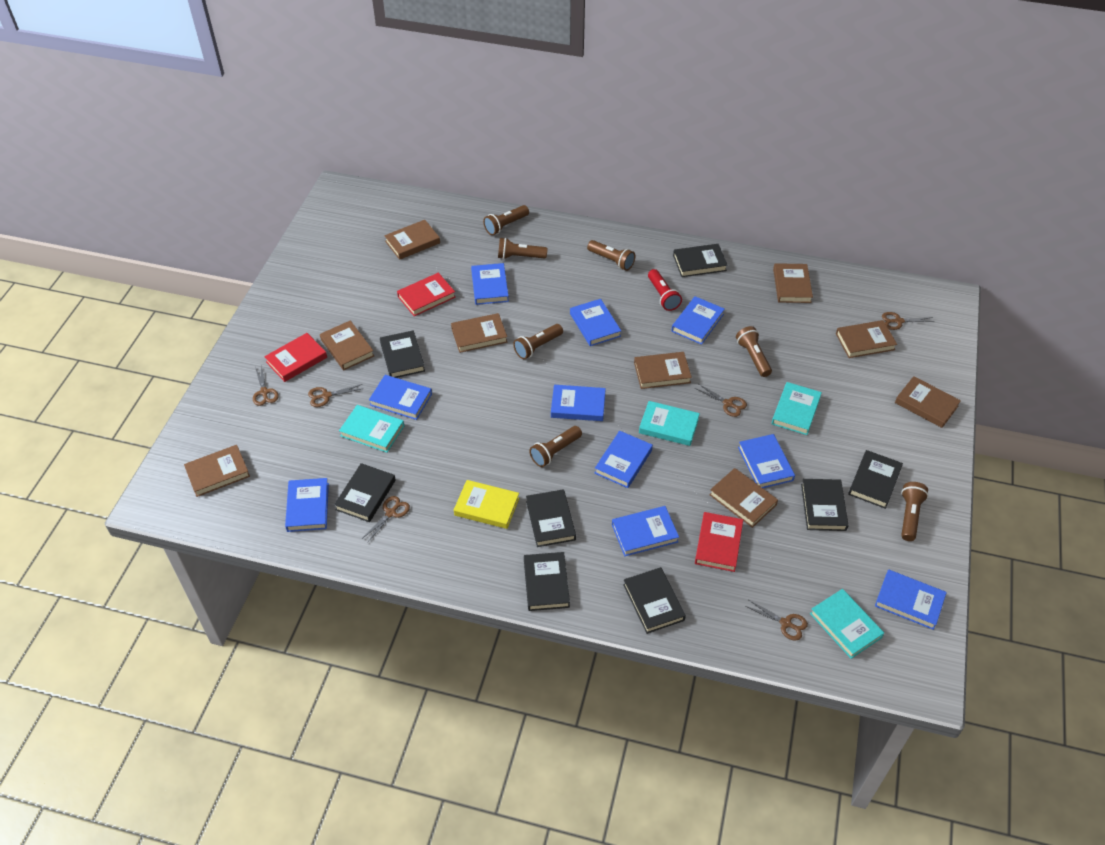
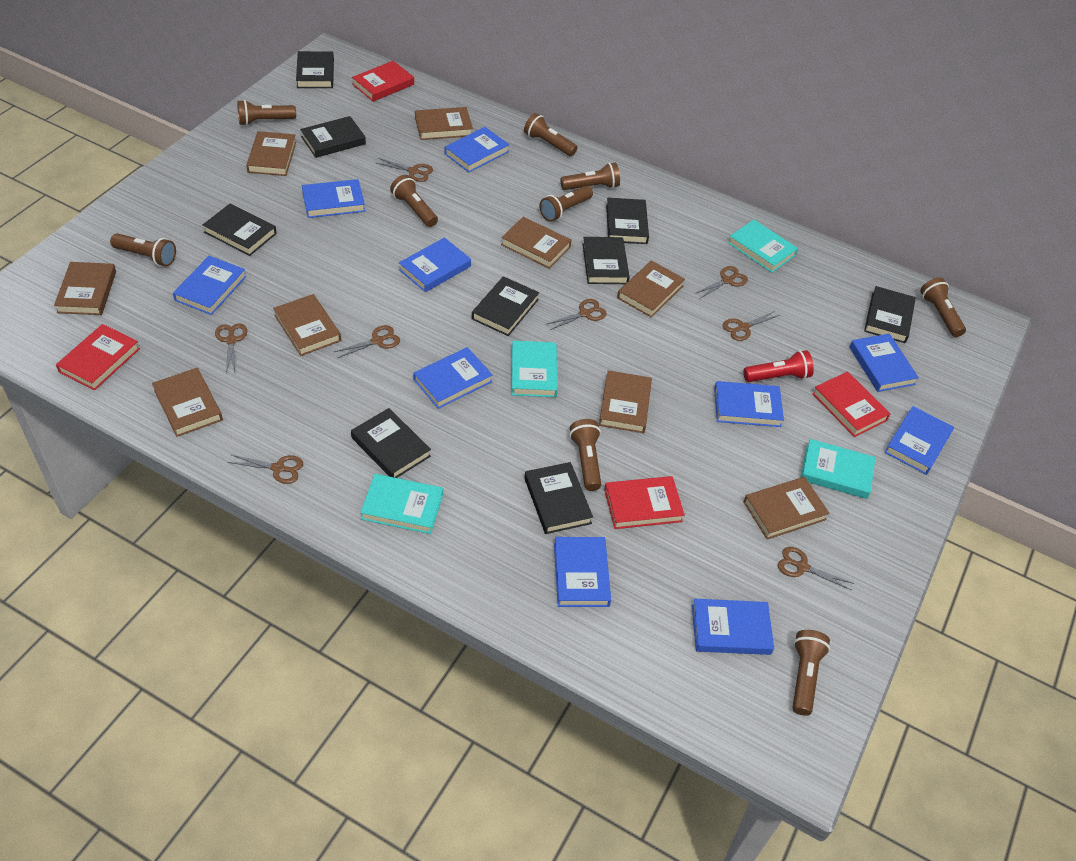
black book: 8 -> 9
brown flashlight: 7 -> 9
brown scissors: 6 -> 8
red book: 3 -> 4
yellow book: 1 -> 0

